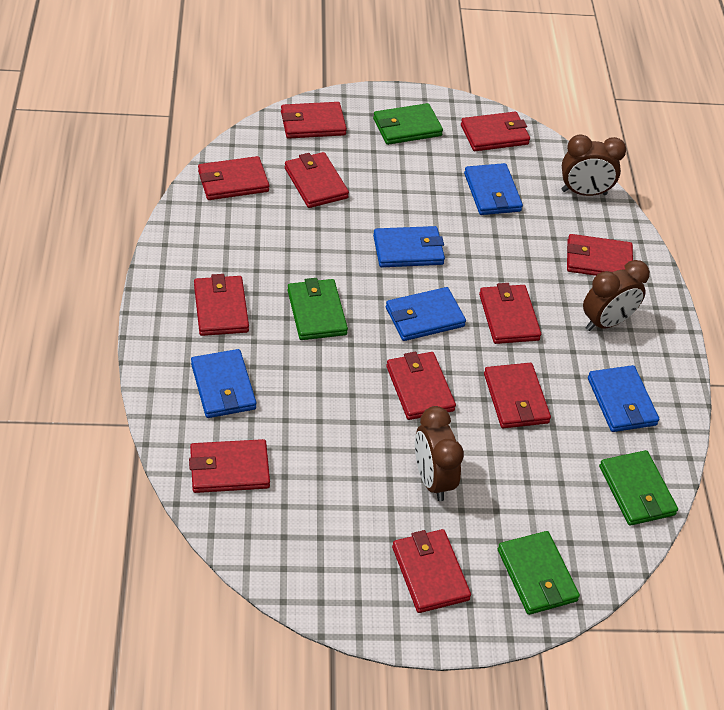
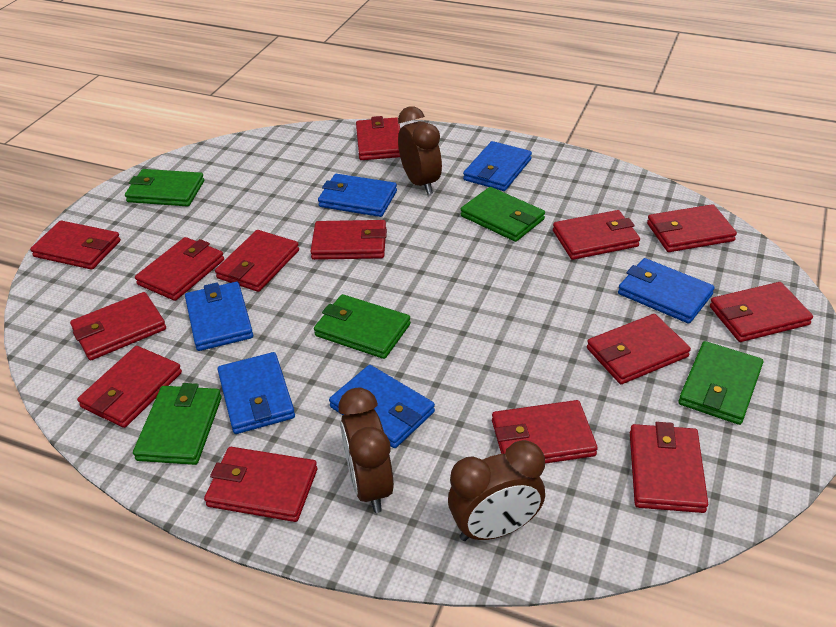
blue wallet: 5 -> 6
green wallet: 4 -> 5
red wallet: 11 -> 14

